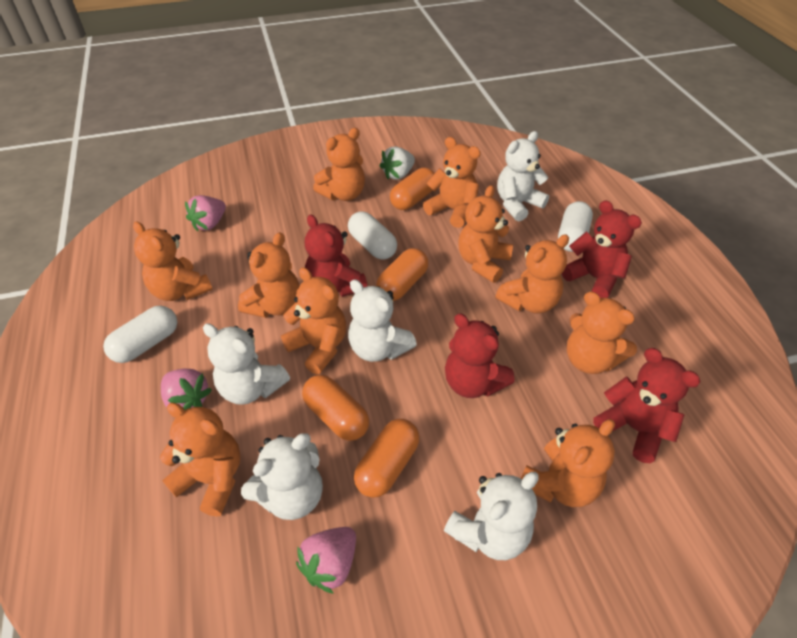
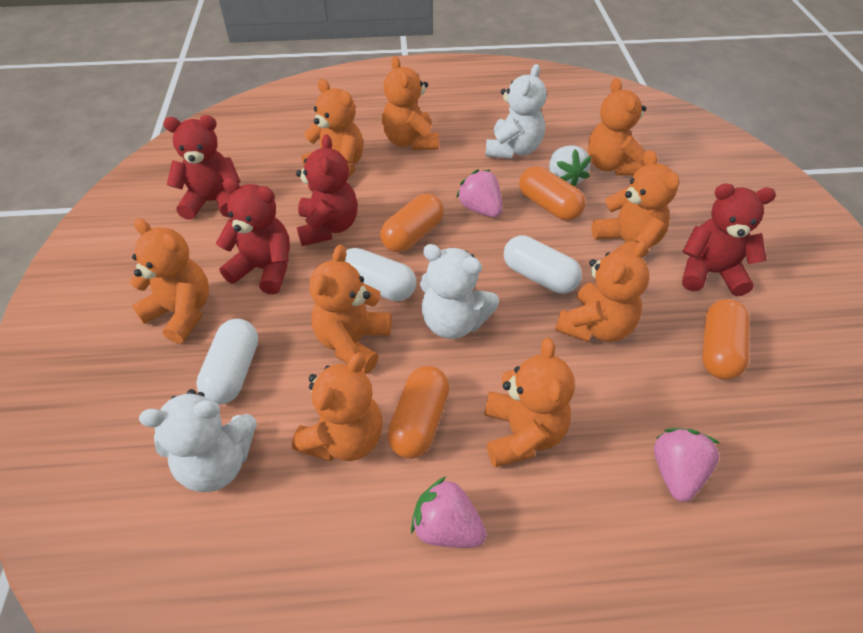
orange teddy bear: 10 -> 9
white teddy bear: 5 -> 3

